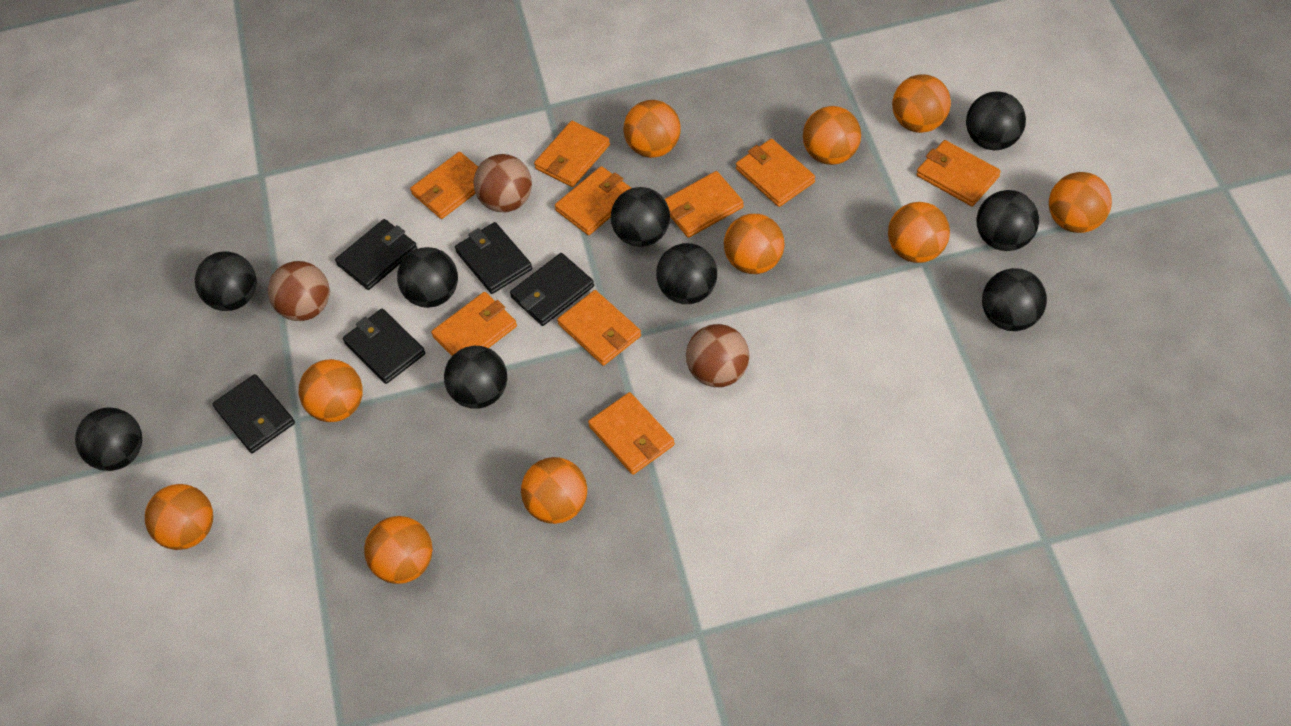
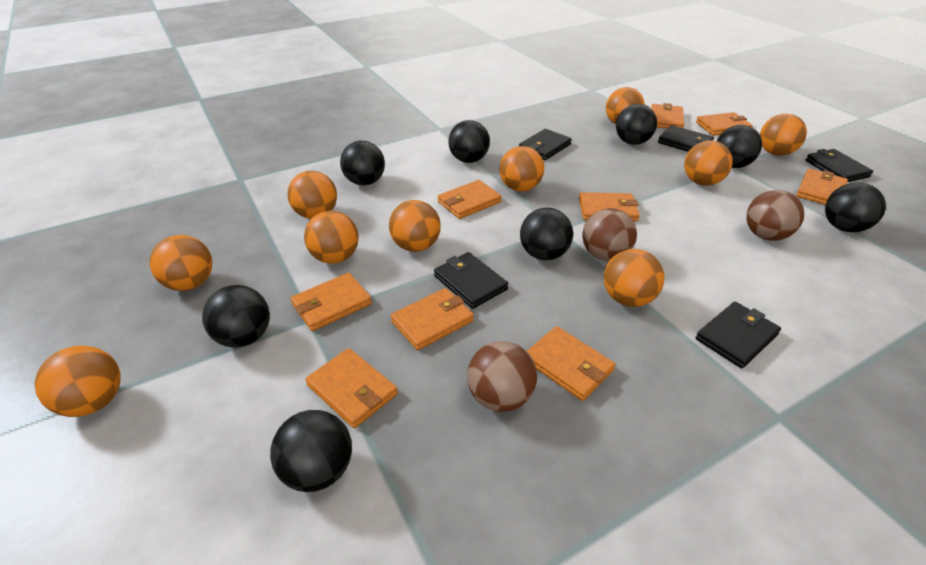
black ball: 9 -> 8

